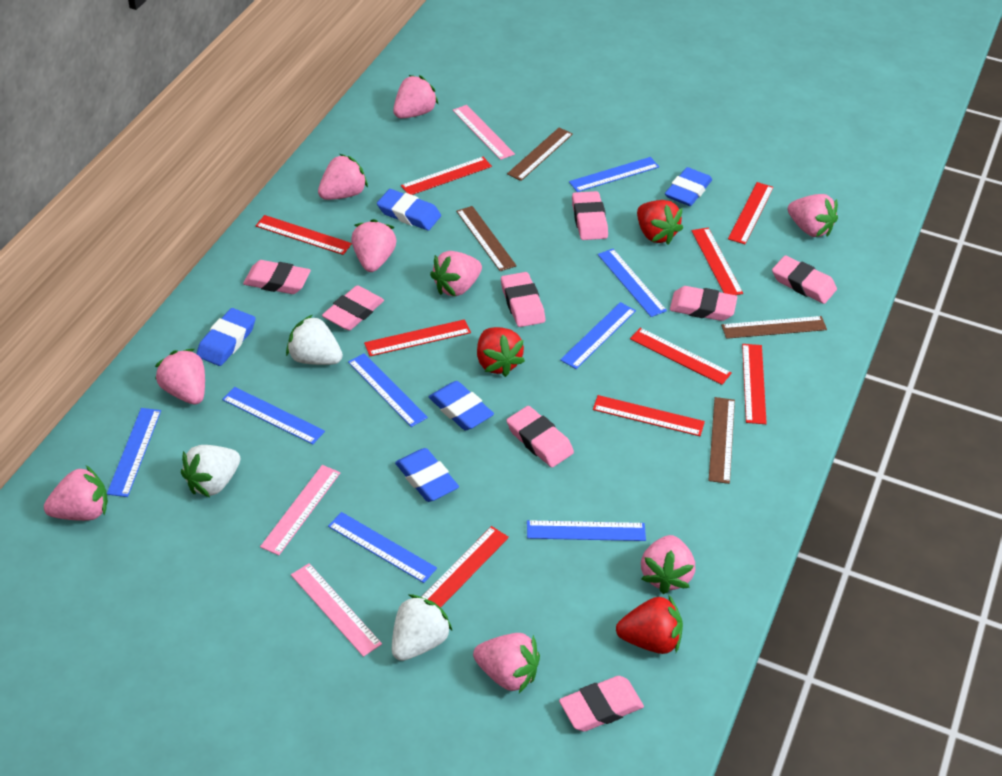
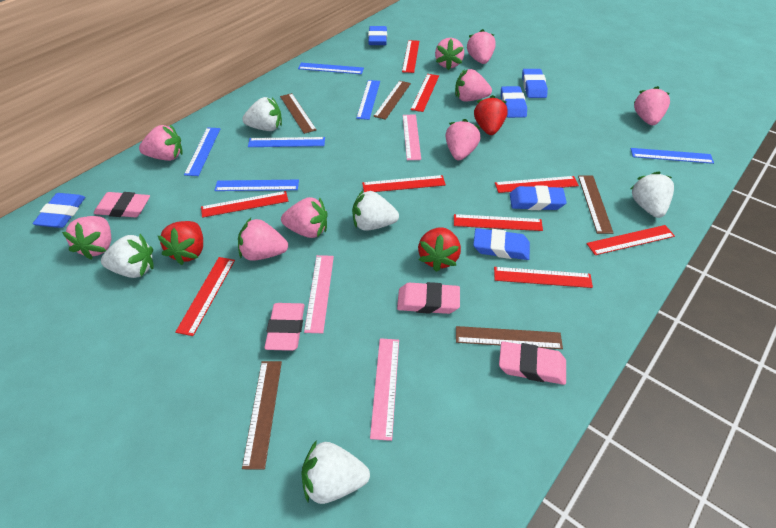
blue eraser: 5 -> 6
blue ruler: 8 -> 6
brown ruler: 4 -> 5
pink eraser: 8 -> 4
white strawberry: 3 -> 5

